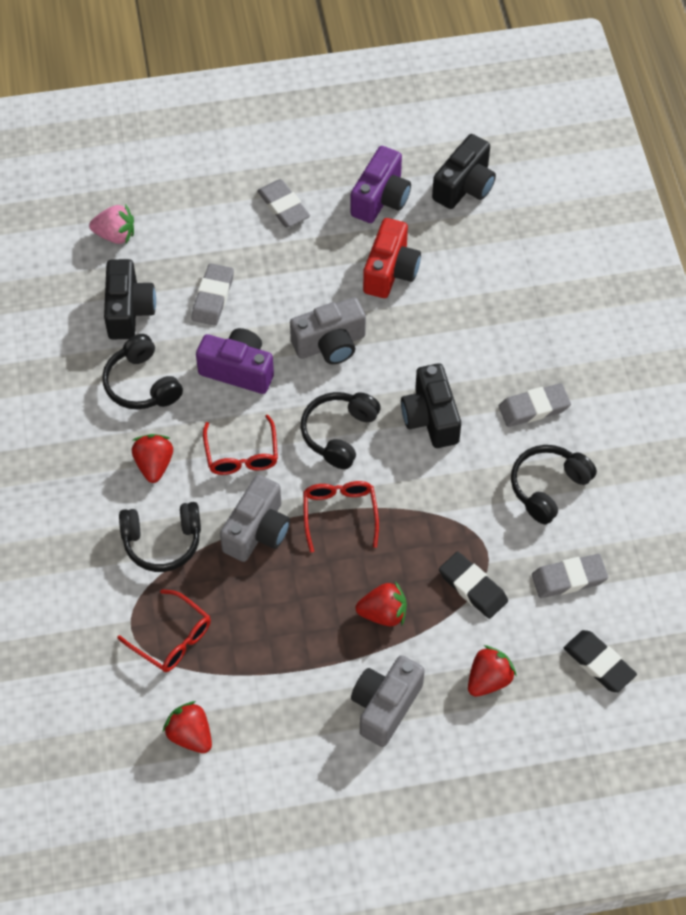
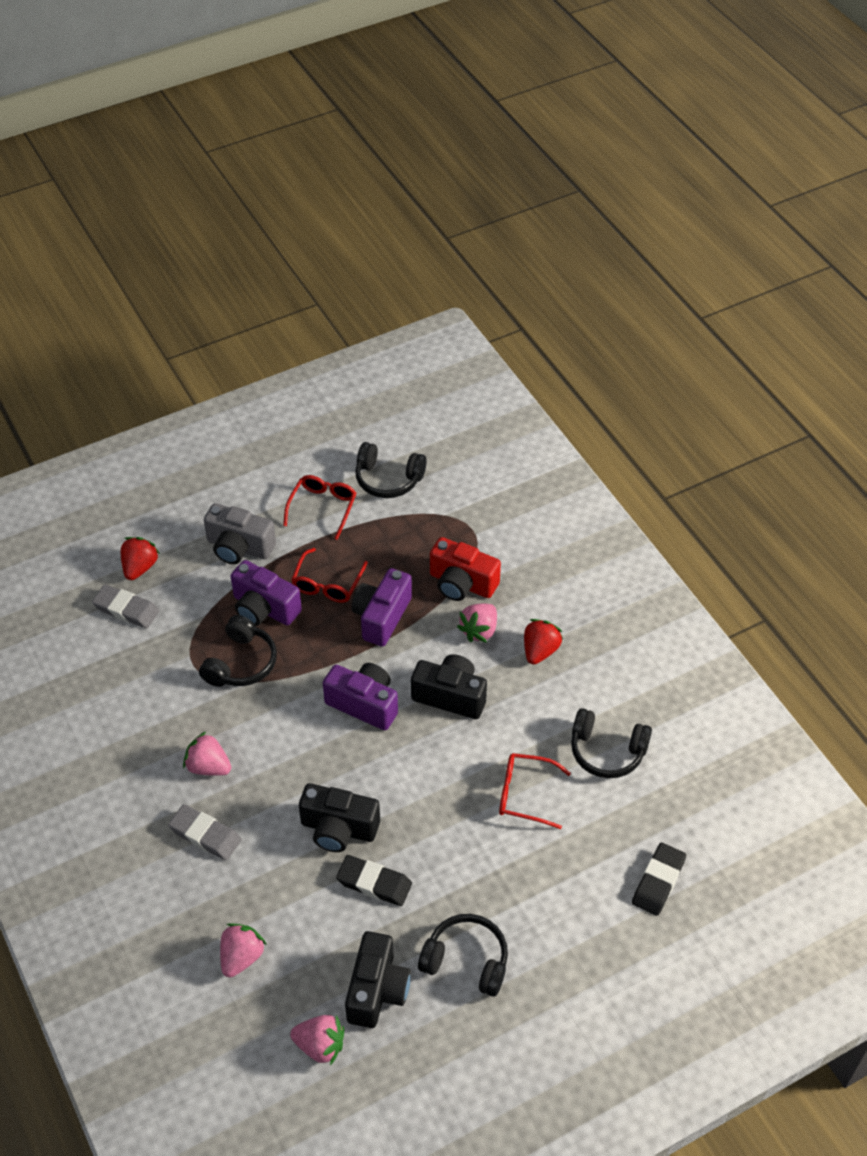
grey camera: 3 -> 1
grey eraser: 4 -> 2
pink strawberry: 1 -> 4
purple camera: 2 -> 3
red strawberry: 4 -> 2

